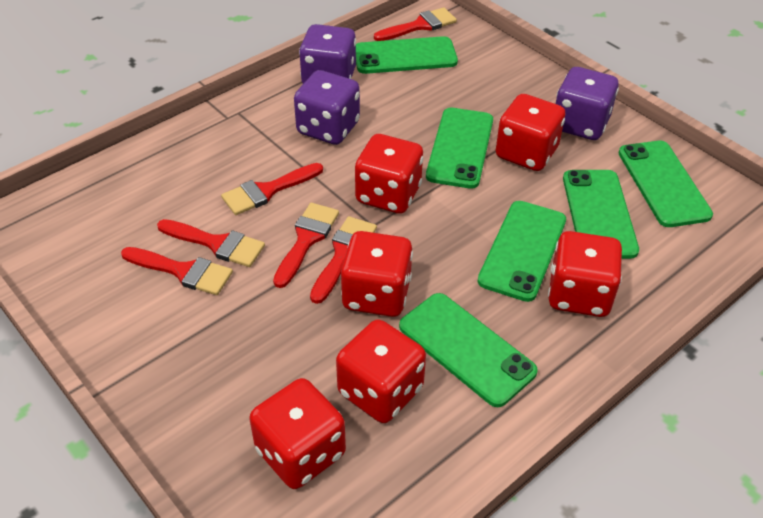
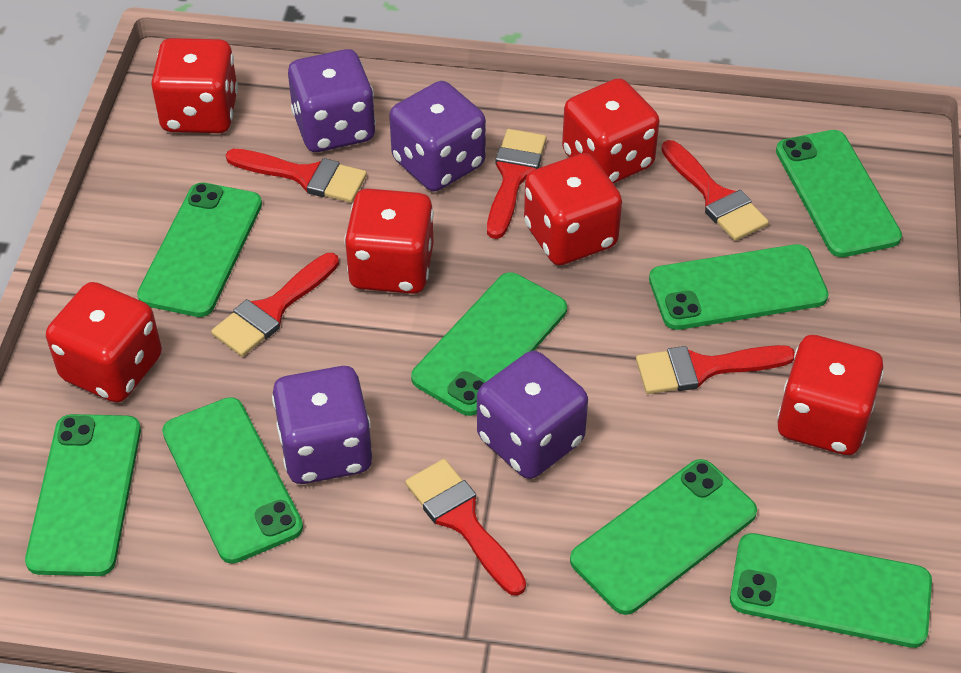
green phone: 6 -> 8
purple dice: 3 -> 4

